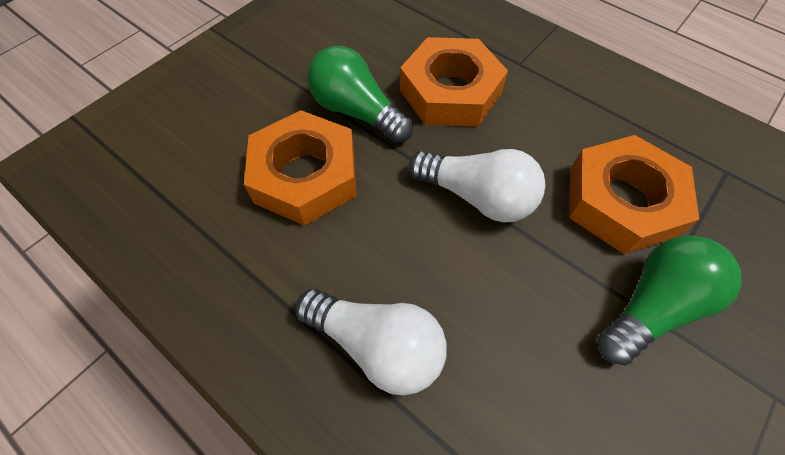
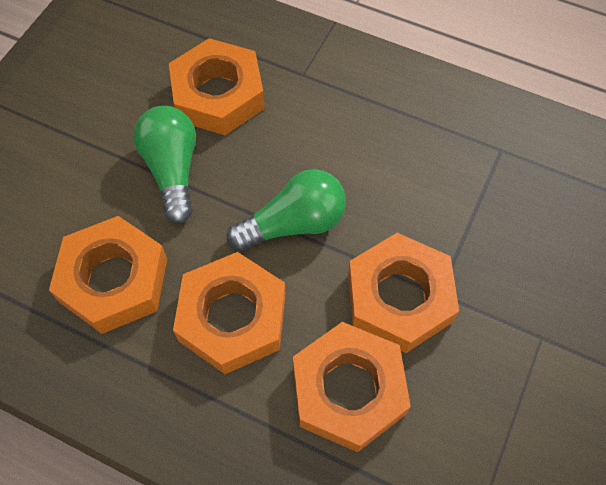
orange nut: 3 -> 5
white light bulb: 2 -> 0

